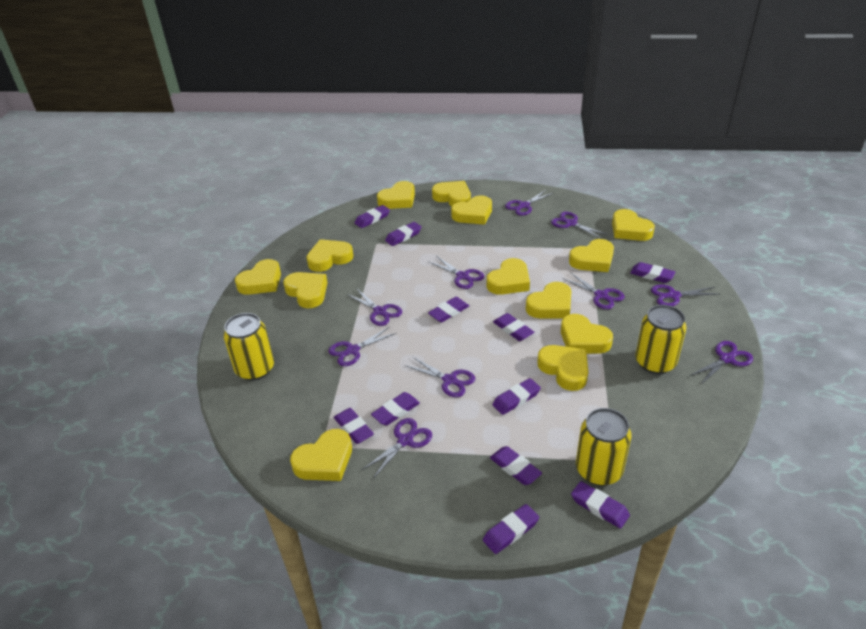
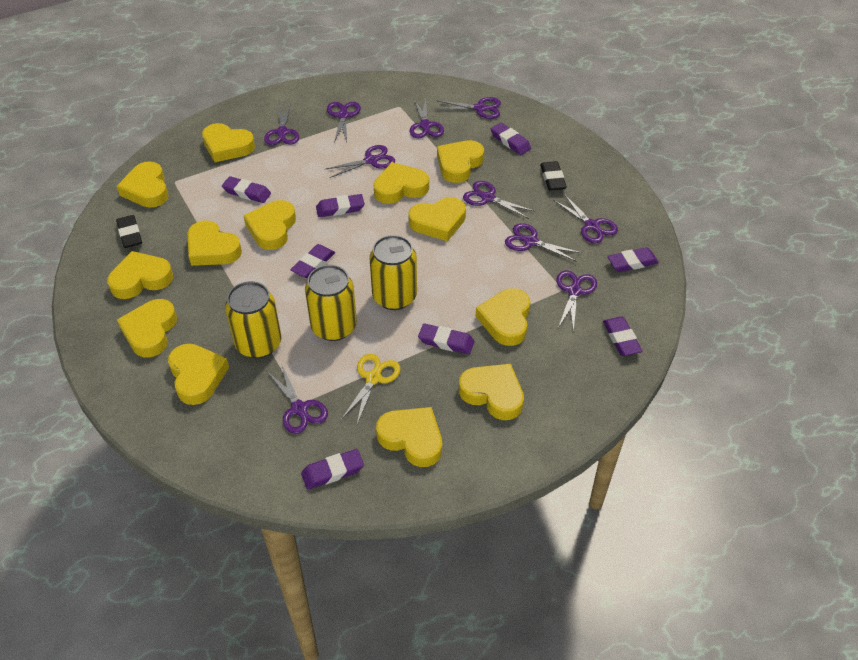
black eraser: 0 -> 2
purple eraser: 11 -> 8
yellow scissors: 0 -> 1

